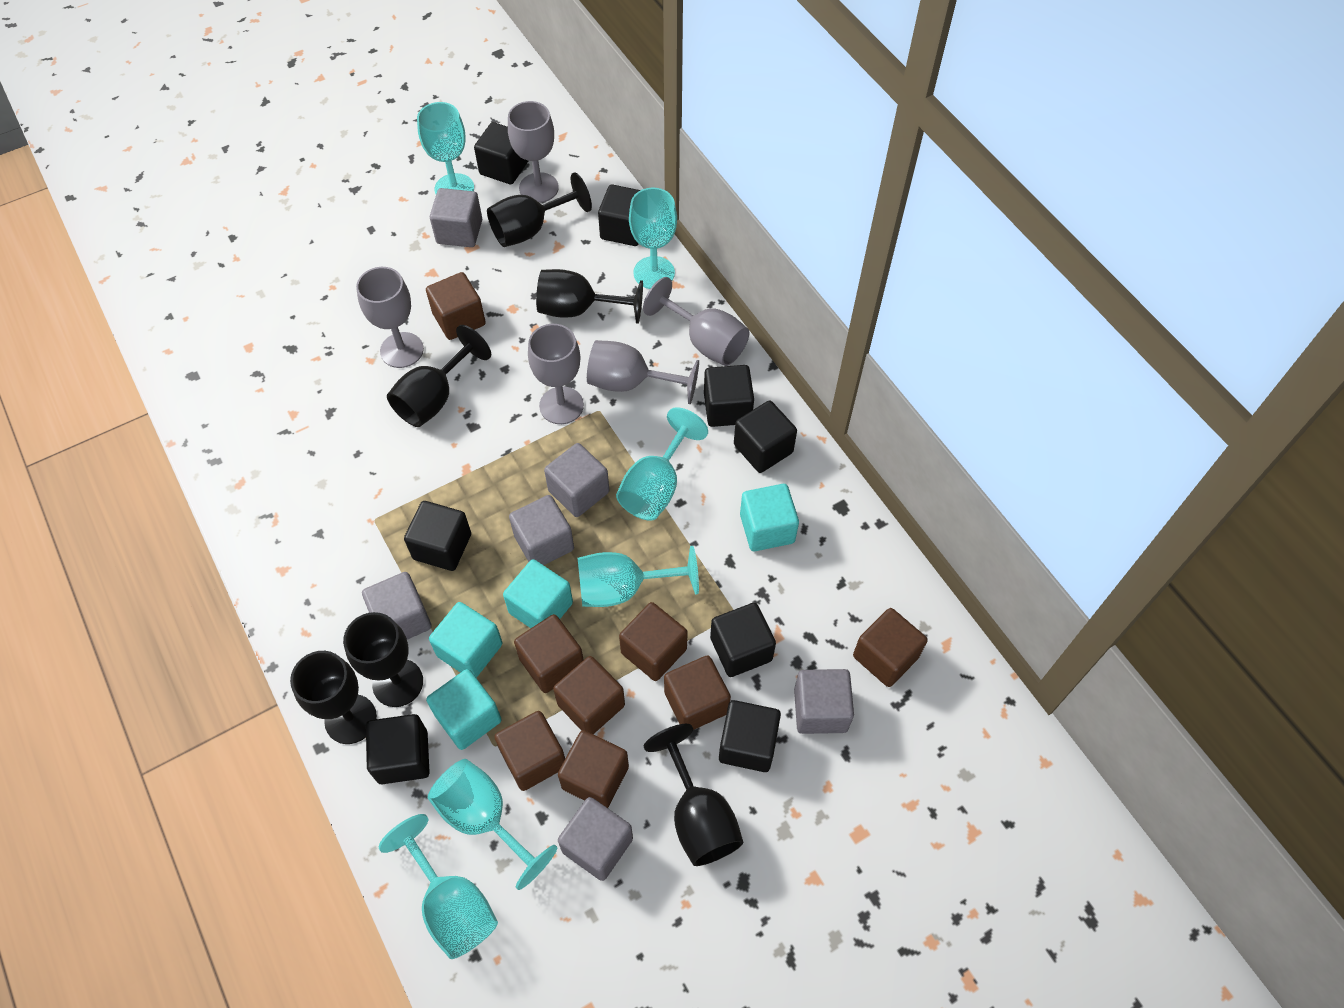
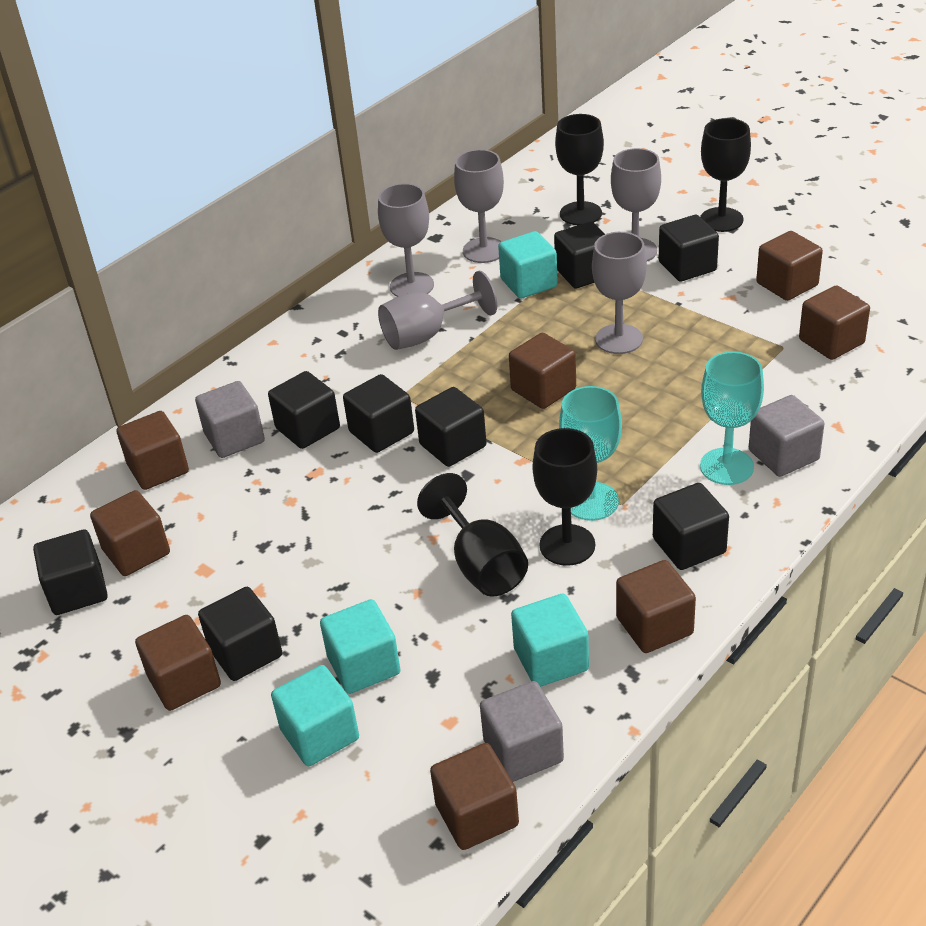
black goblet: 6 -> 4
grey cube: 6 -> 3
turquoise goblet: 6 -> 2

